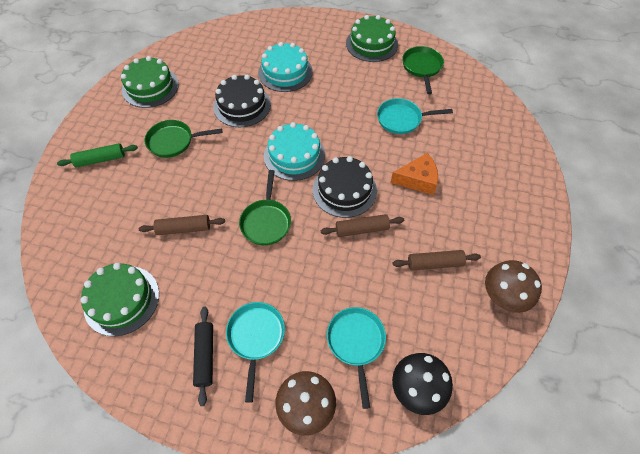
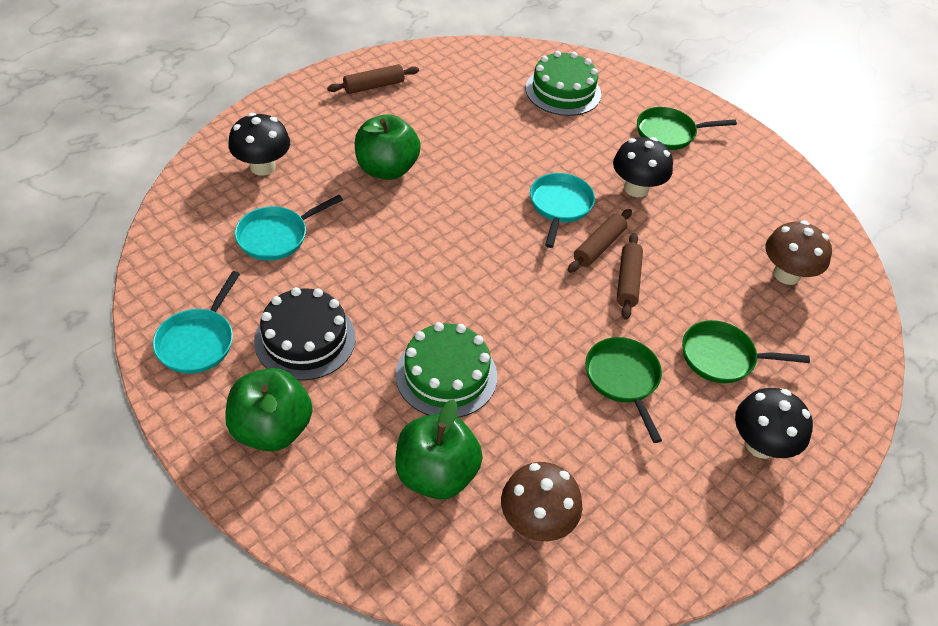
black cake: 2 -> 1
black mushroom: 1 -> 3
black rolling pin: 1 -> 0
green apple: 0 -> 3
green cake: 3 -> 2
green rolling pin: 1 -> 0
orange cheese: 1 -> 0
turquoise cake: 2 -> 0

